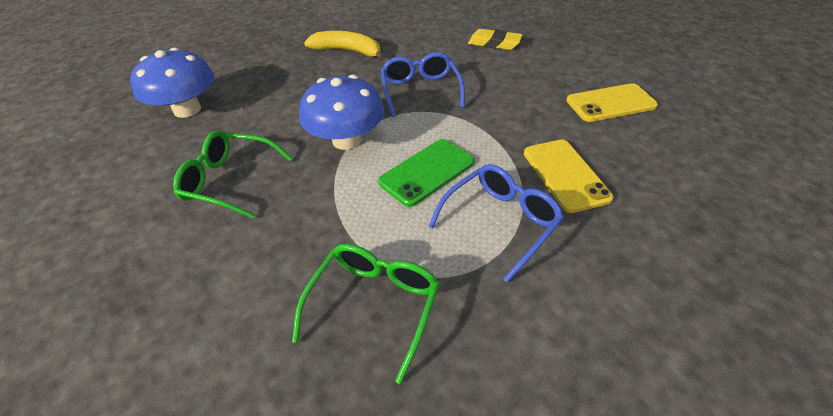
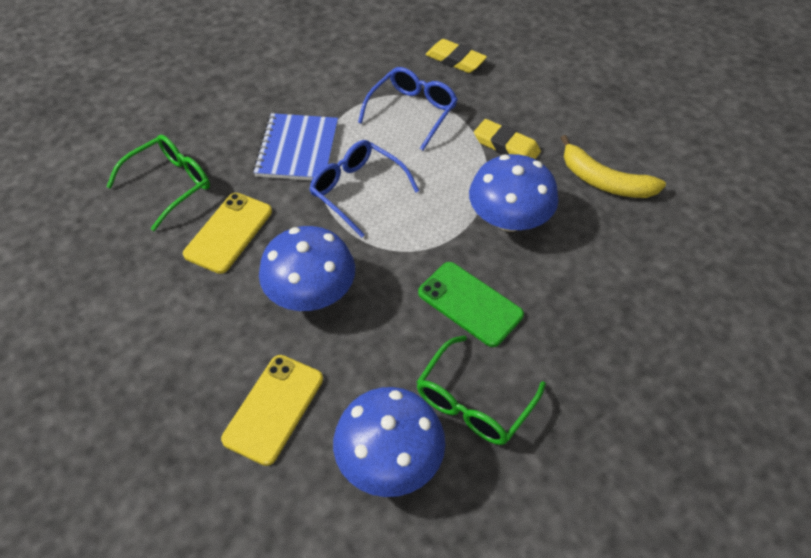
blue mushroom: 2 -> 3
blue notebook: 0 -> 1
yellow eraser: 1 -> 2

